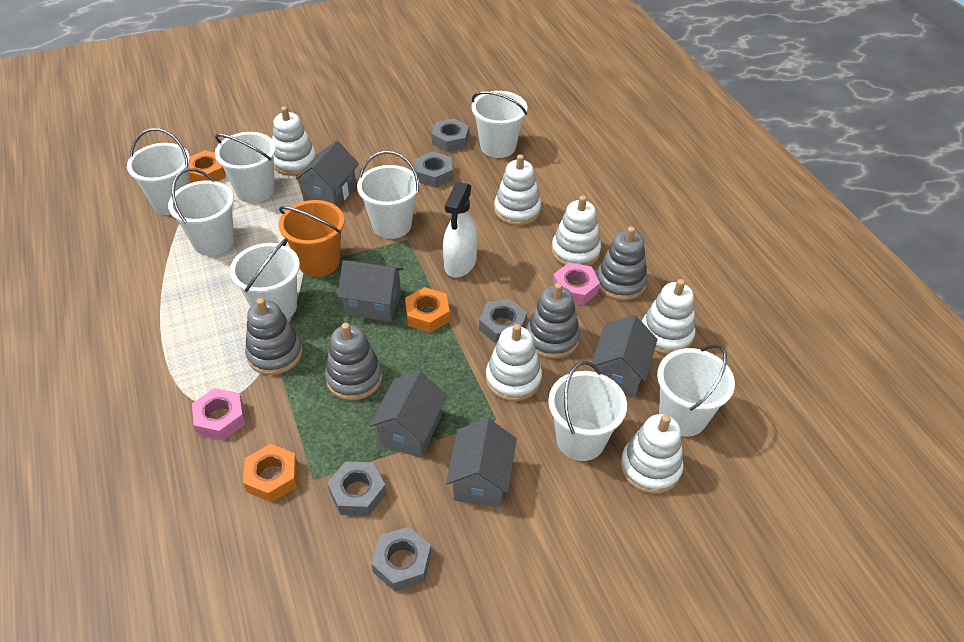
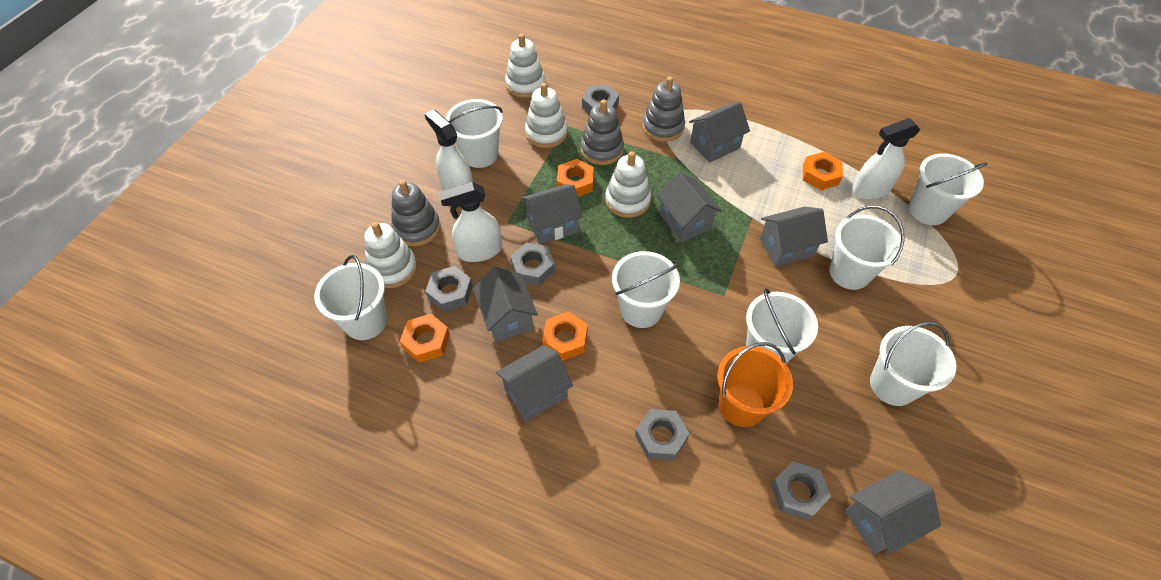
grey house: 5 -> 7
grey stacking toy: 4 -> 3
orange nut: 3 -> 4
pink nut: 2 -> 0
white bucket: 8 -> 7
white spray bottle: 1 -> 3
white stacking toy: 6 -> 4

